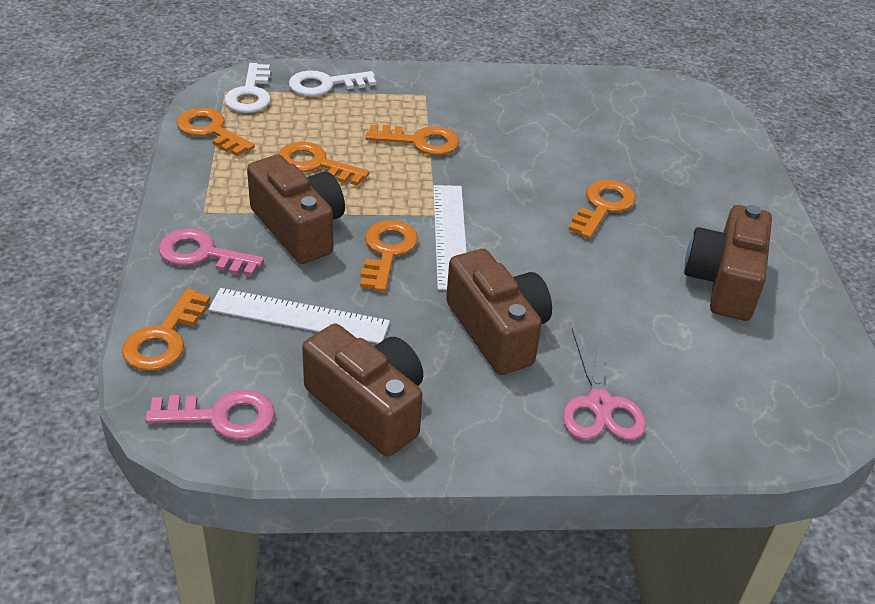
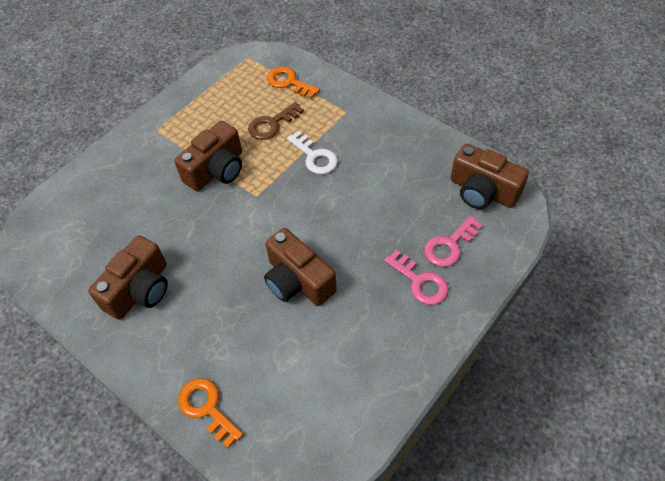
brown key: 0 -> 1
orange key: 6 -> 2
pink scissors: 1 -> 0
white key: 2 -> 1
white ruler: 2 -> 0

